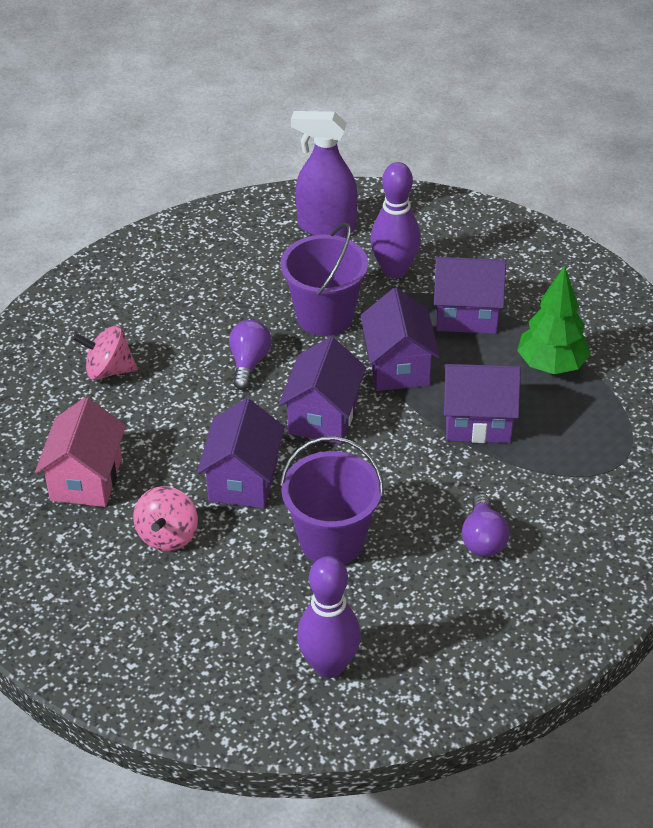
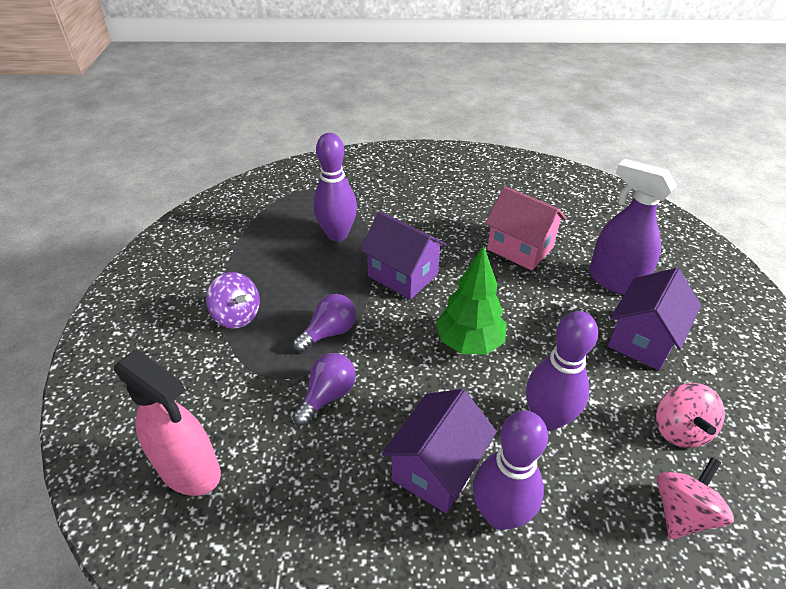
pink spray bottle: 0 -> 1
purple bowling pin: 2 -> 3
purple bucket: 2 -> 0
purple house: 5 -> 3
purple spinning top: 0 -> 1

